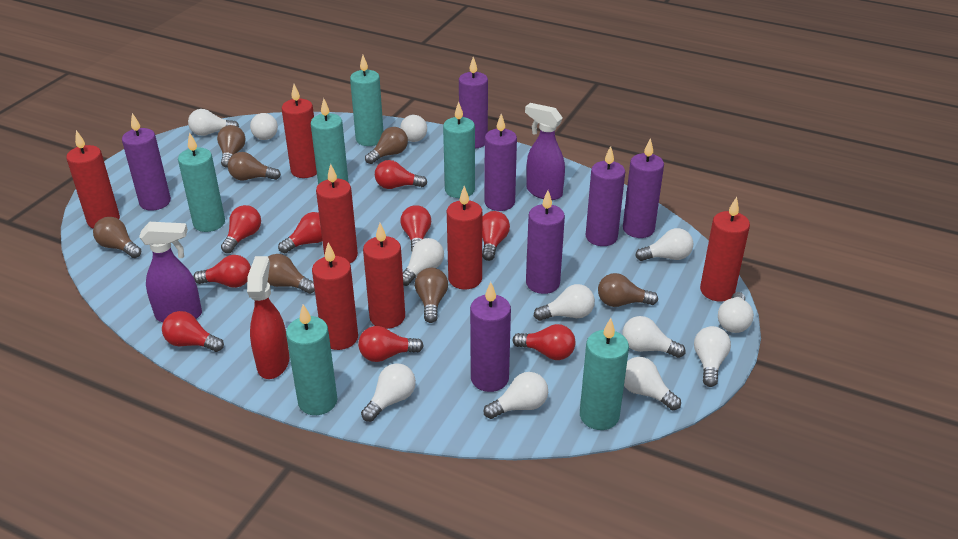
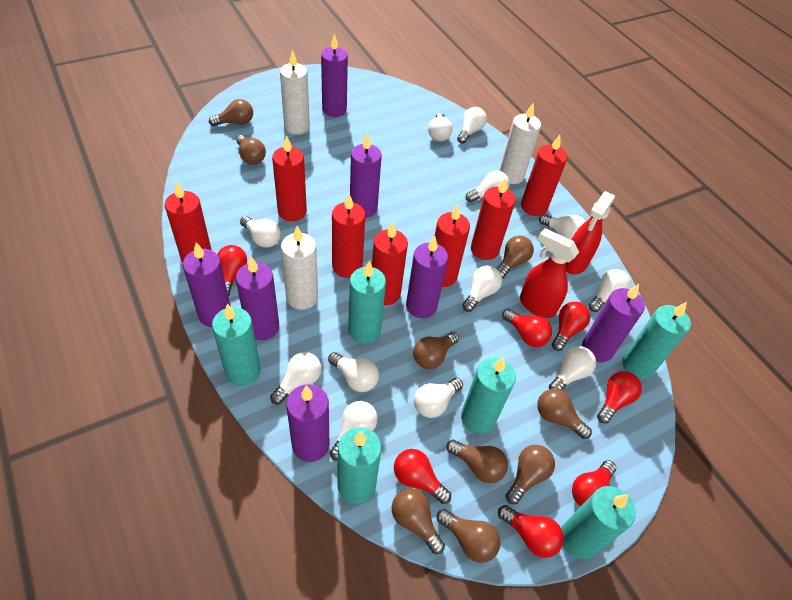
brown light bulb: 7 -> 9
purple spray bottle: 2 -> 0
red light bulb: 9 -> 7
red spray bottle: 1 -> 2
white candle: 0 -> 3

